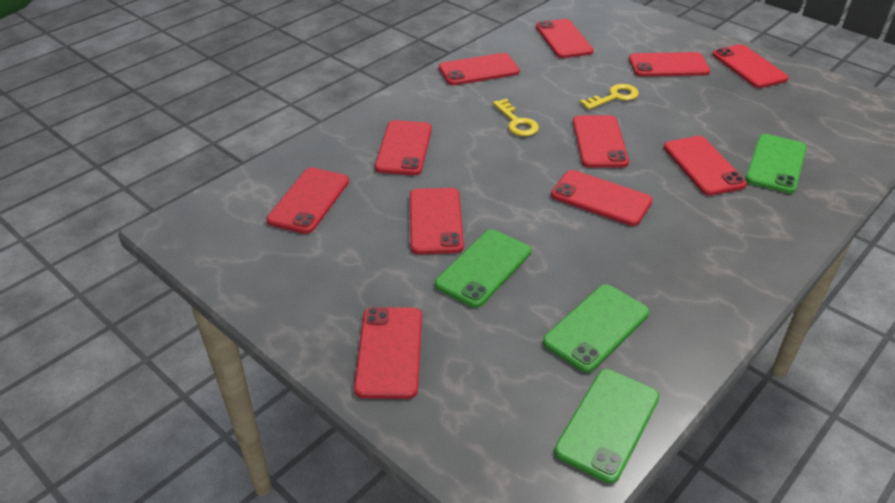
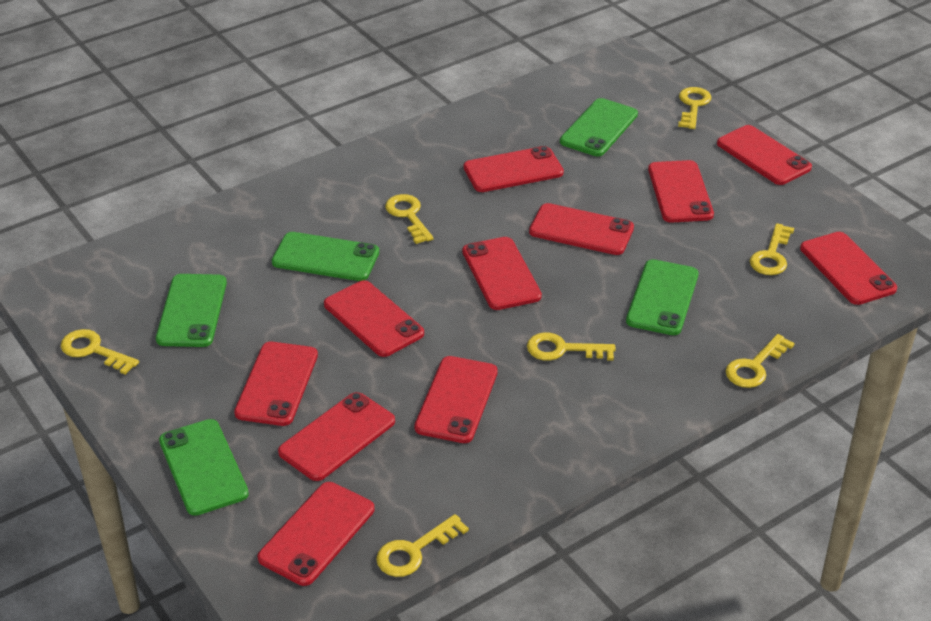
green phone: 4 -> 5
yellow key: 2 -> 7

